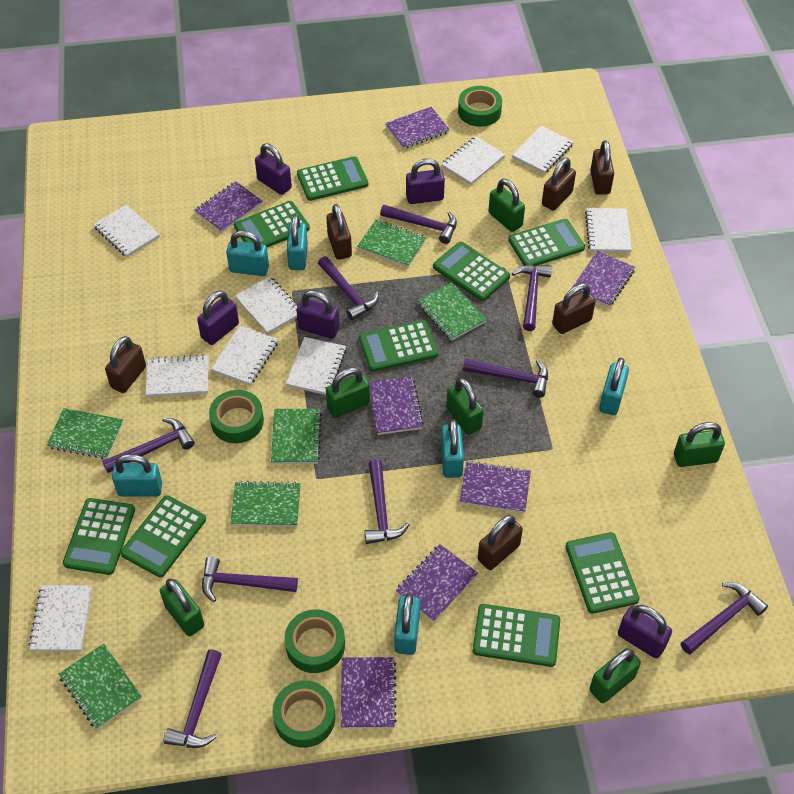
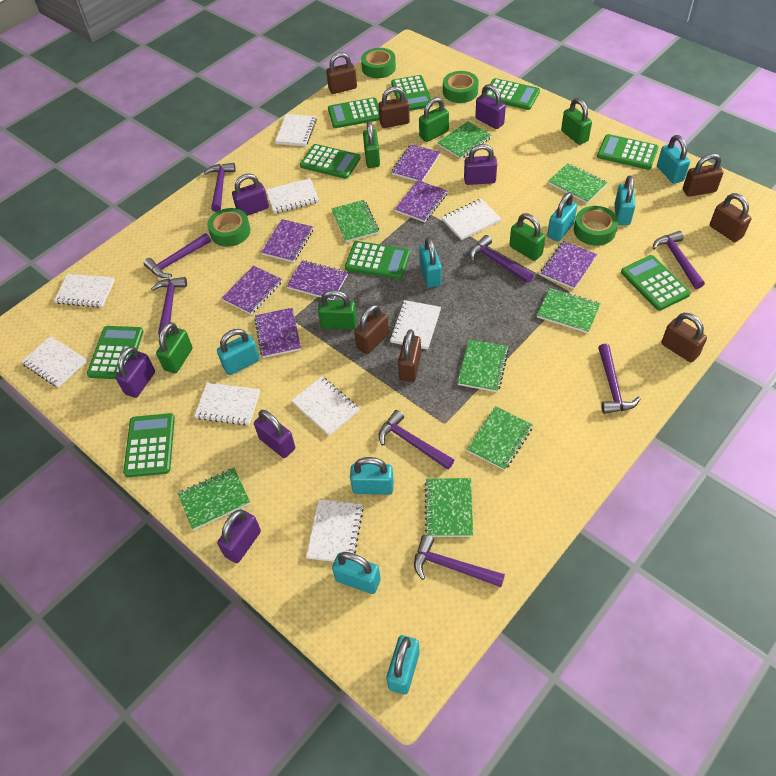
brown padlock: 6 -> 7
green notebook: 6 -> 8
purple hammer: 9 -> 8
purple padlock: 5 -> 6
turquoise padlock: 6 -> 8

